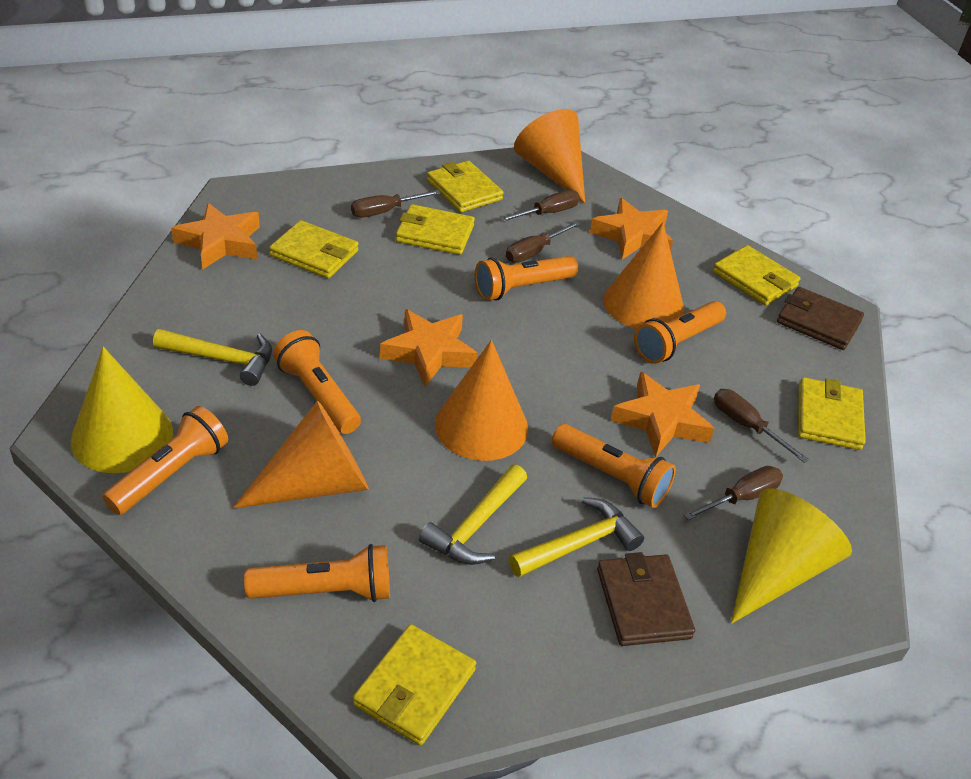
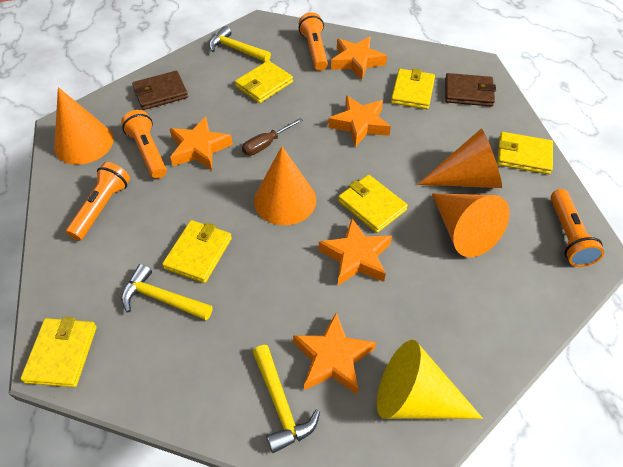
brown screwdriver: 5 -> 1
orange flashlight: 6 -> 4
orange star: 4 -> 5
yellow cone: 2 -> 1

